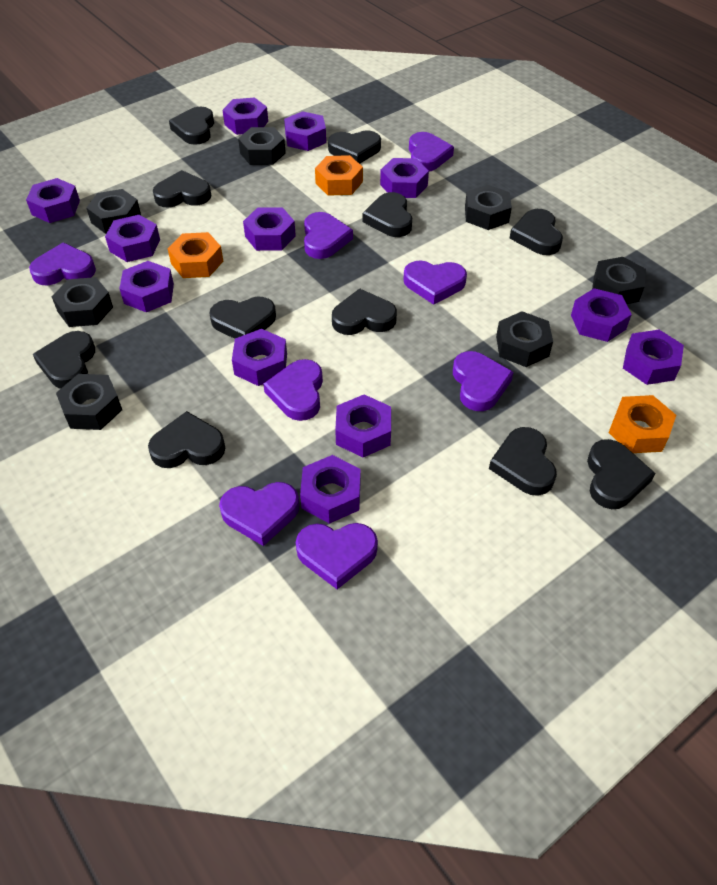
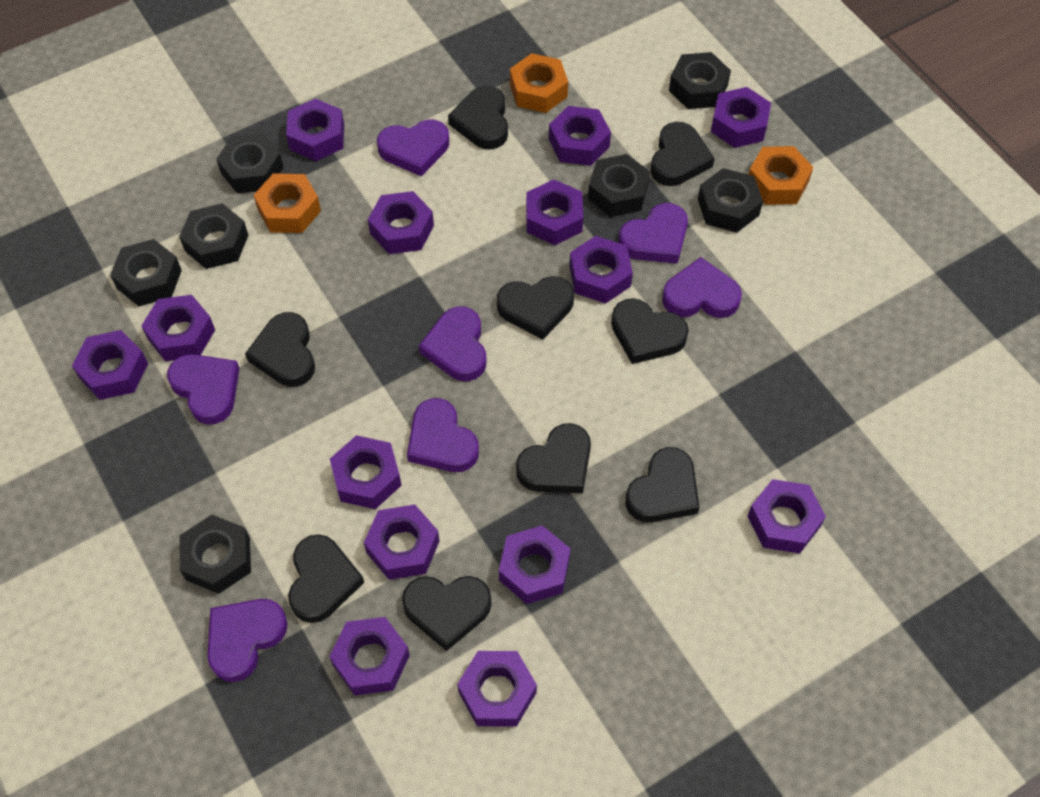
black heart: 11 -> 9
purple heart: 8 -> 7
purple nut: 12 -> 14

